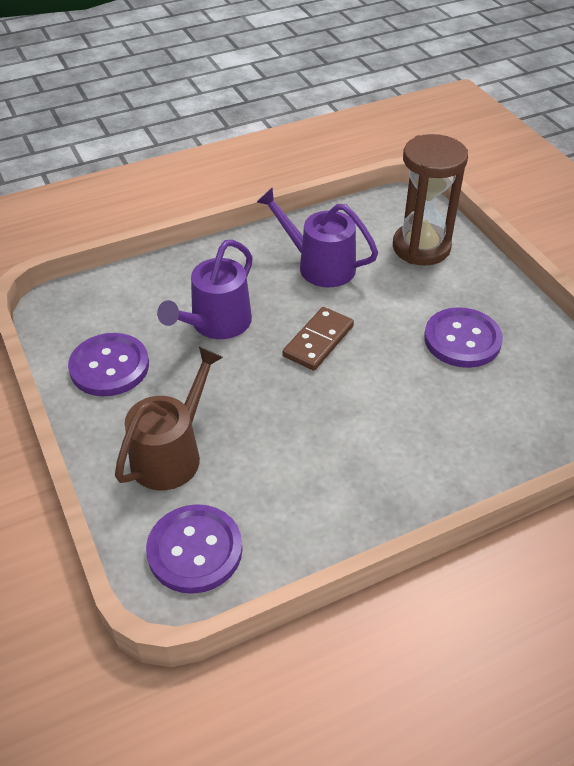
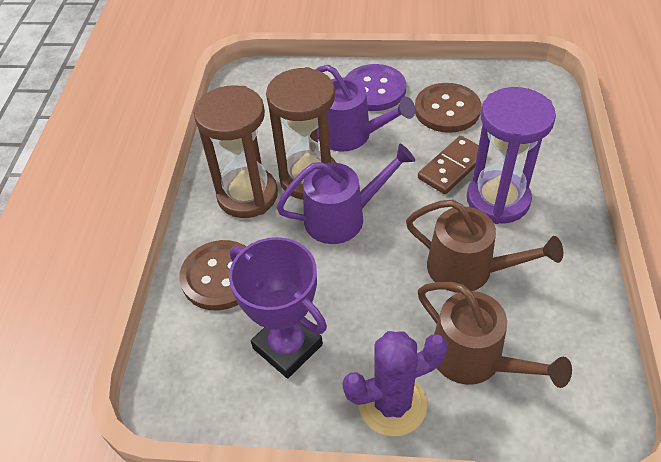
brown button: 0 -> 2
brown hourglass: 1 -> 2
brown watering can: 1 -> 2
purple button: 3 -> 1
purple cactus: 0 -> 1
purple hourglass: 0 -> 1
purple trophy: 0 -> 1

